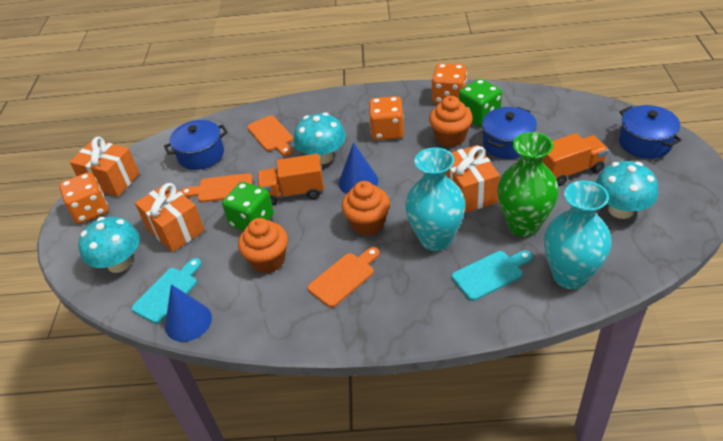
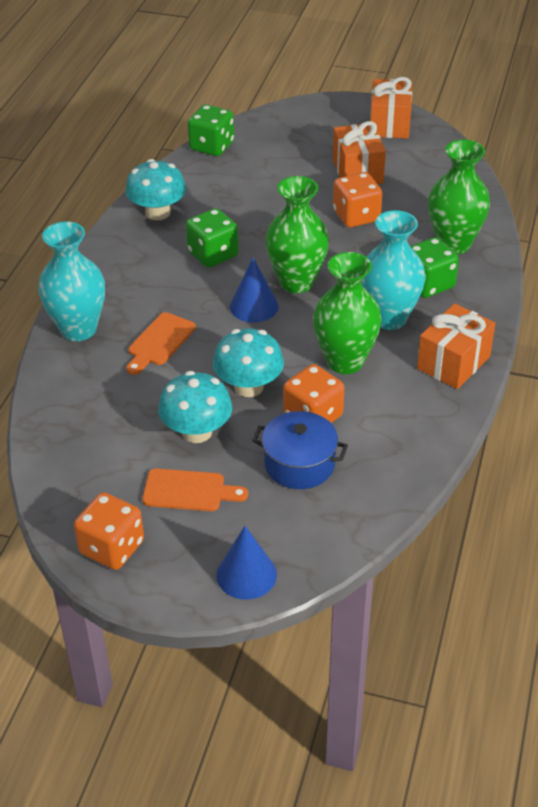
blue pot: 3 -> 1
green dice: 2 -> 3
green vase: 1 -> 3
orange cupcake: 3 -> 0
orange cutting board: 3 -> 2
orange truck: 2 -> 0
turquoise cutting board: 2 -> 0

